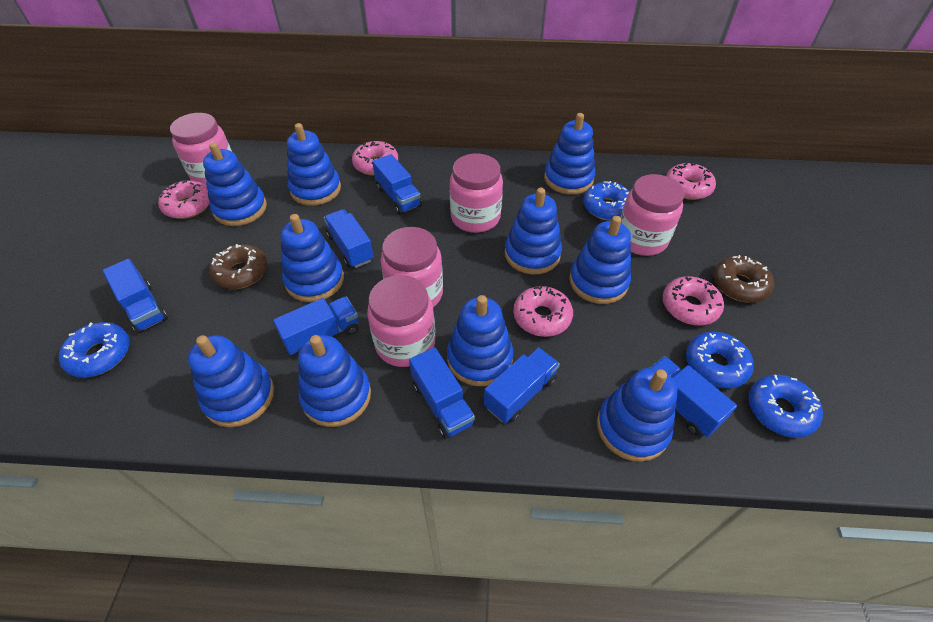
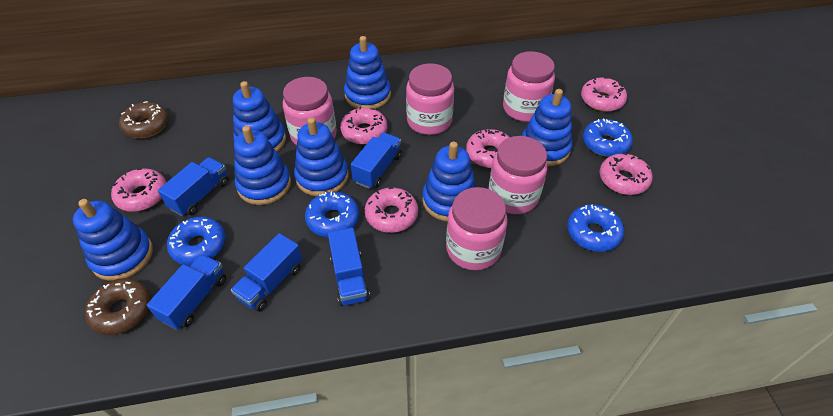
blue stacking toy: 10 -> 7
blue truck: 7 -> 5
pink donut: 5 -> 6

